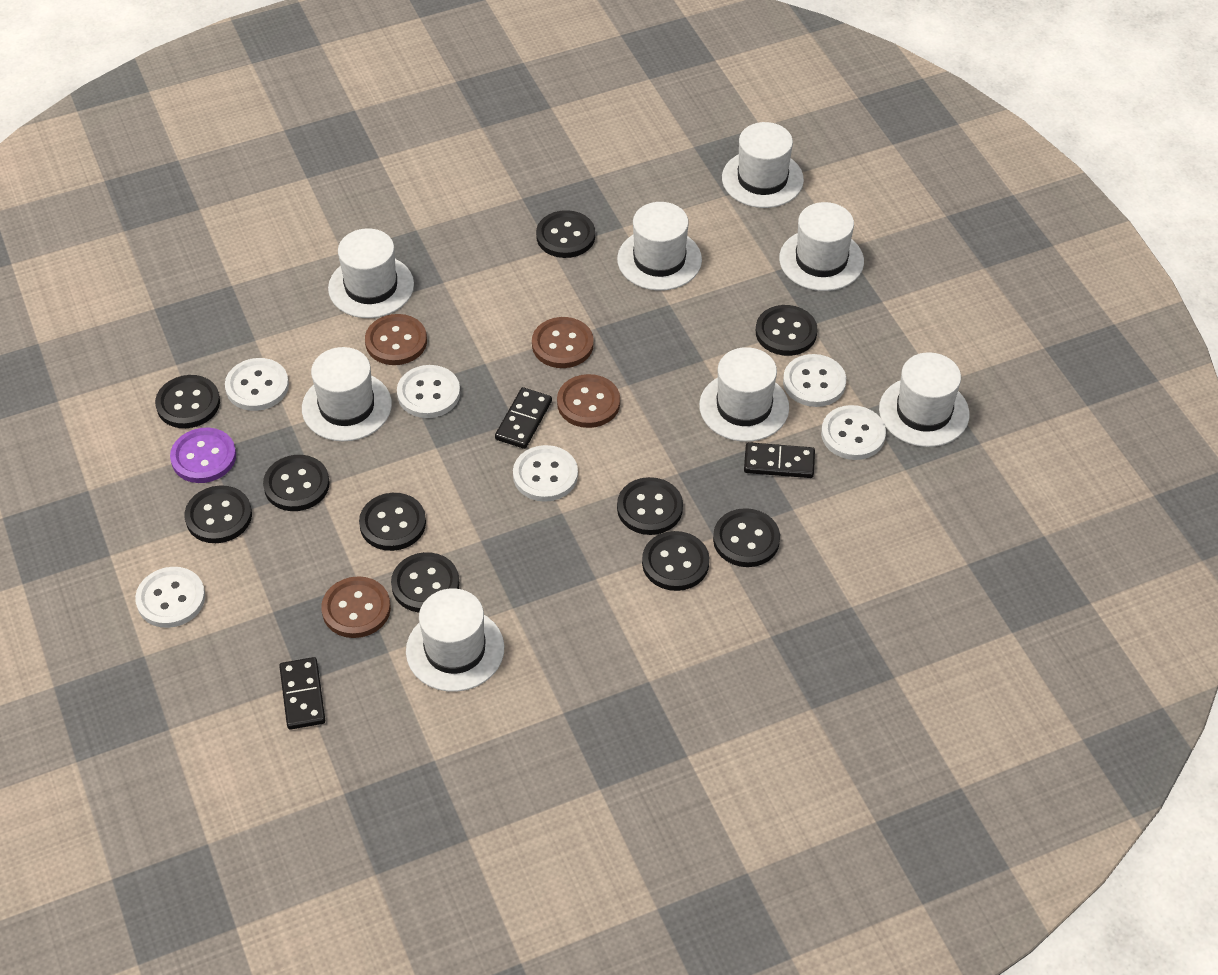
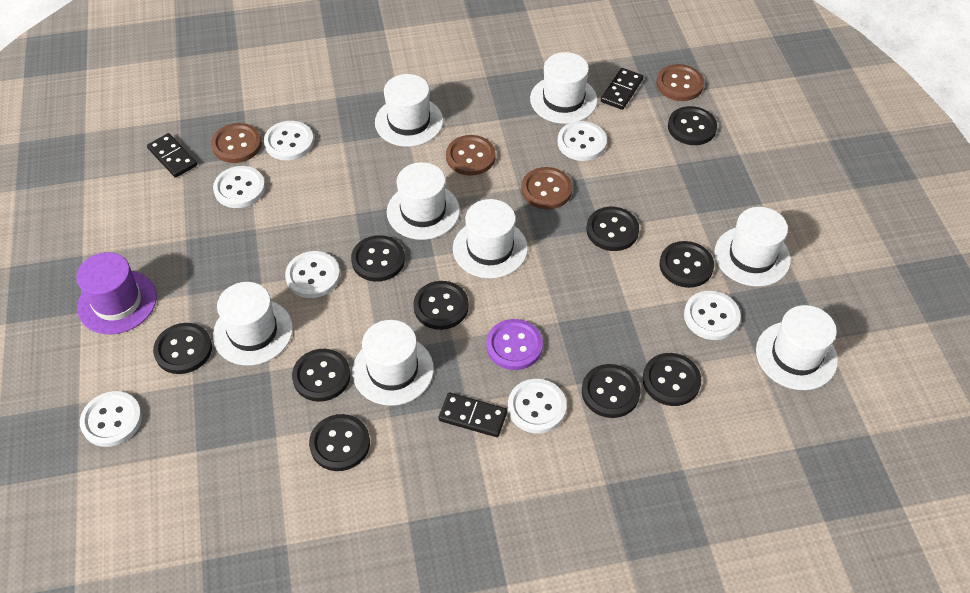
purple hat: 0 -> 1
white button: 6 -> 7

